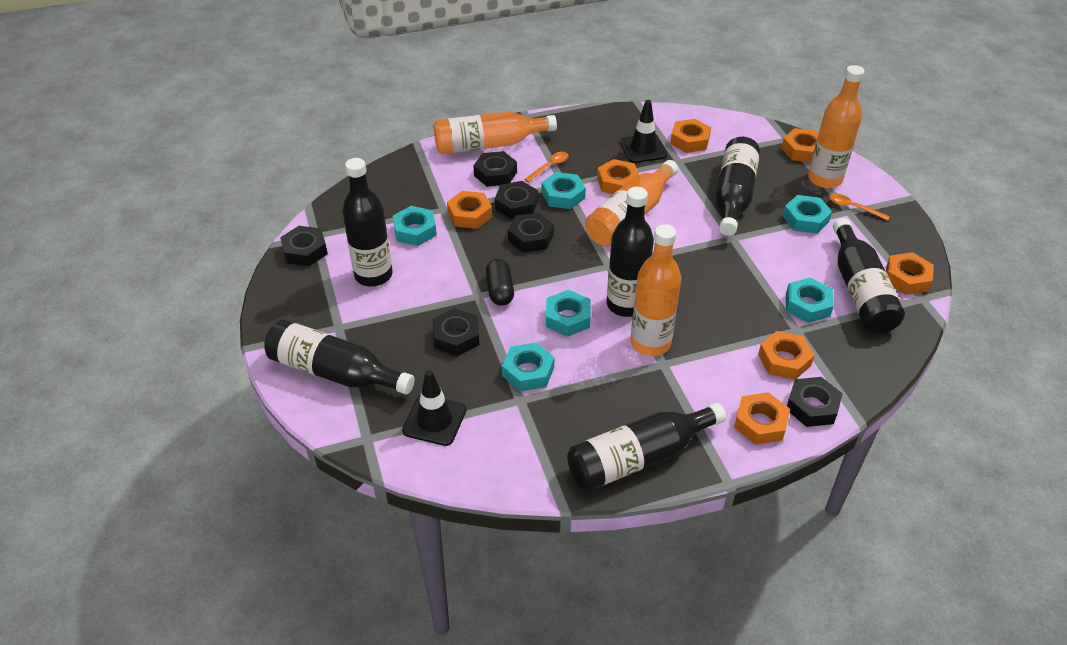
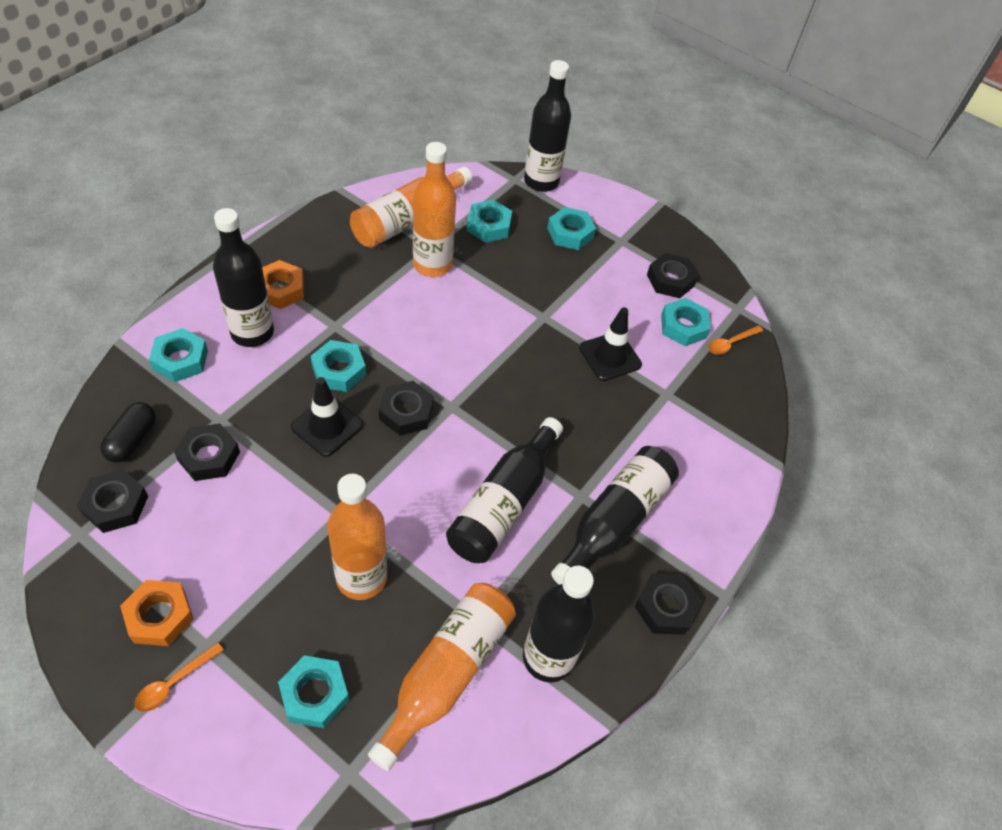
black bottle: 6 -> 5
black nut: 6 -> 5
orange nut: 7 -> 2

